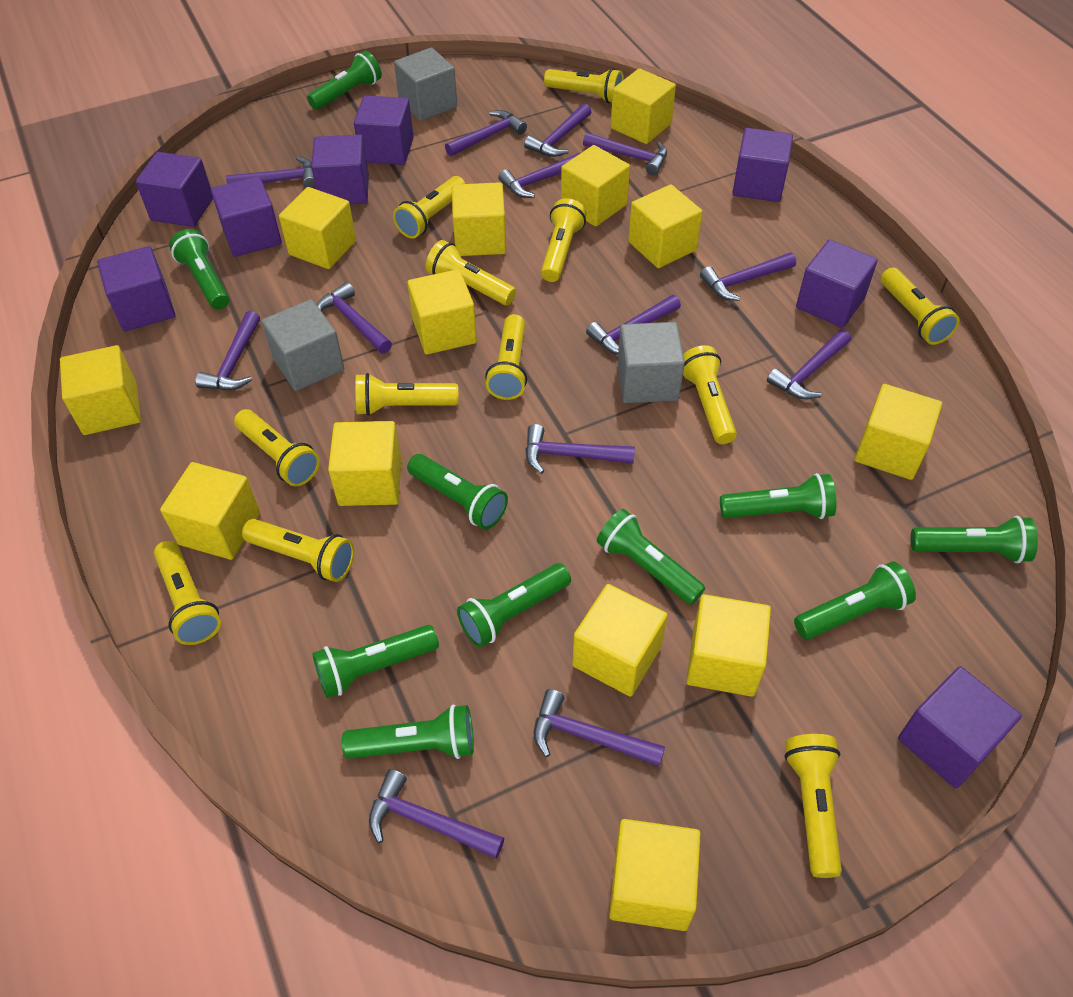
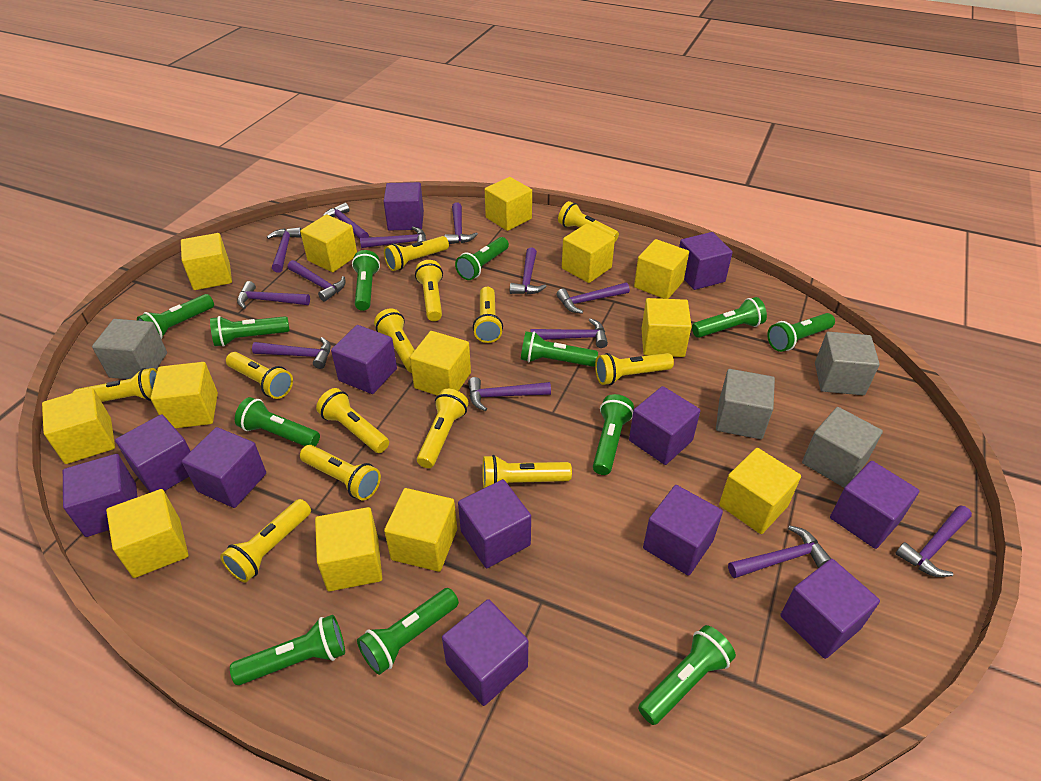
green flashlight: 10 -> 12
grey cube: 3 -> 4
purple cube: 8 -> 12
yellow flashlight: 12 -> 13

